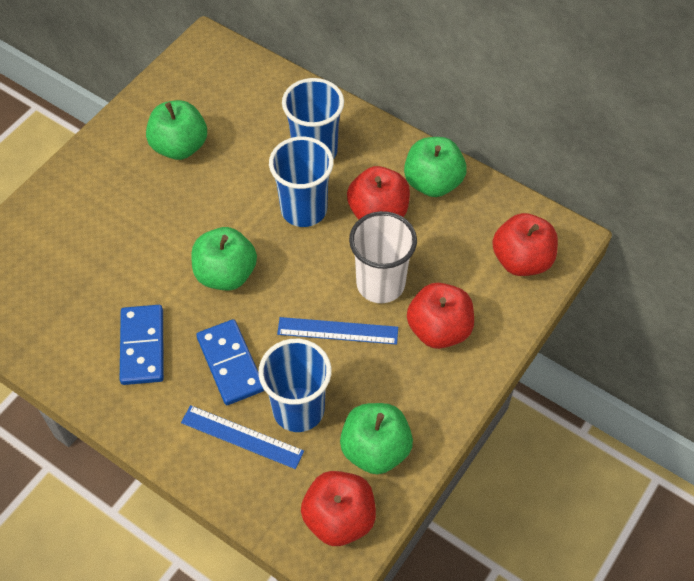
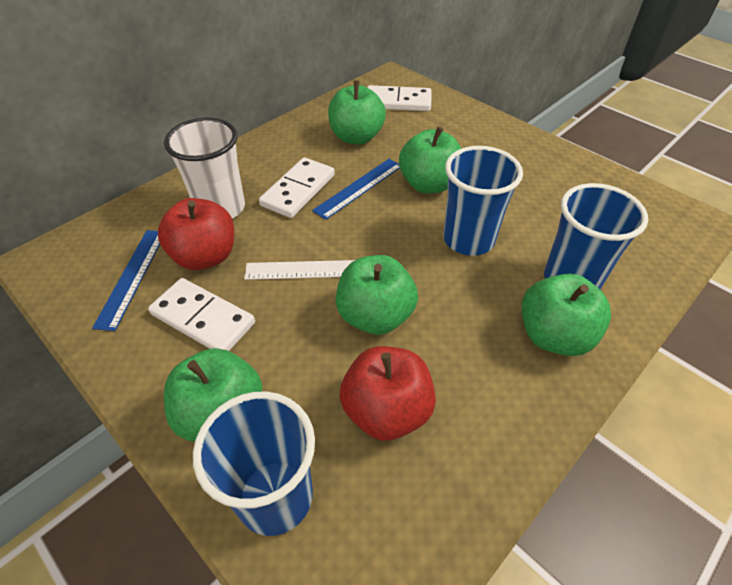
blue domino: 2 -> 0
green apple: 4 -> 5
red apple: 4 -> 2
white domino: 0 -> 3
white ruler: 0 -> 1

